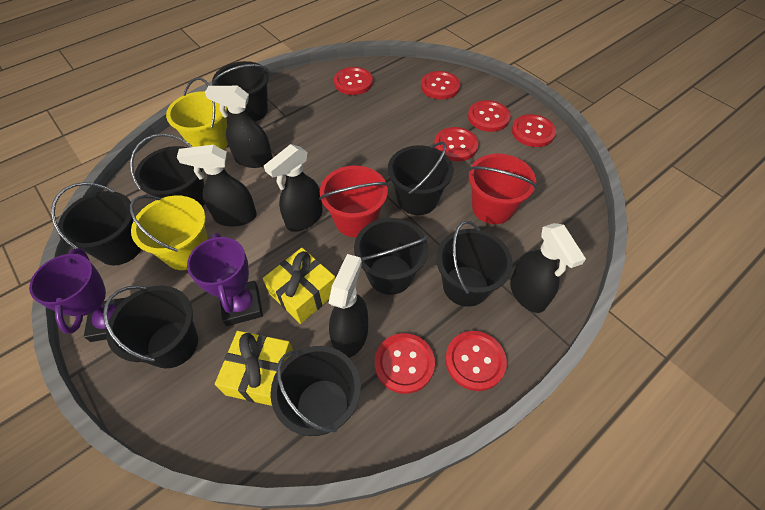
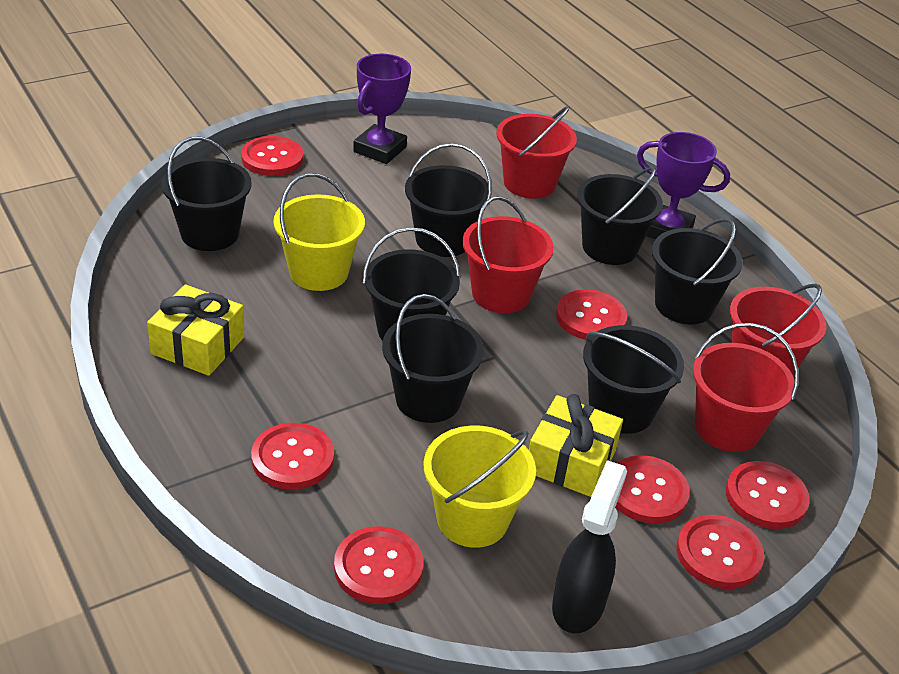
black bucket: 8 -> 7
black spray bottle: 5 -> 1
red bucket: 2 -> 4

